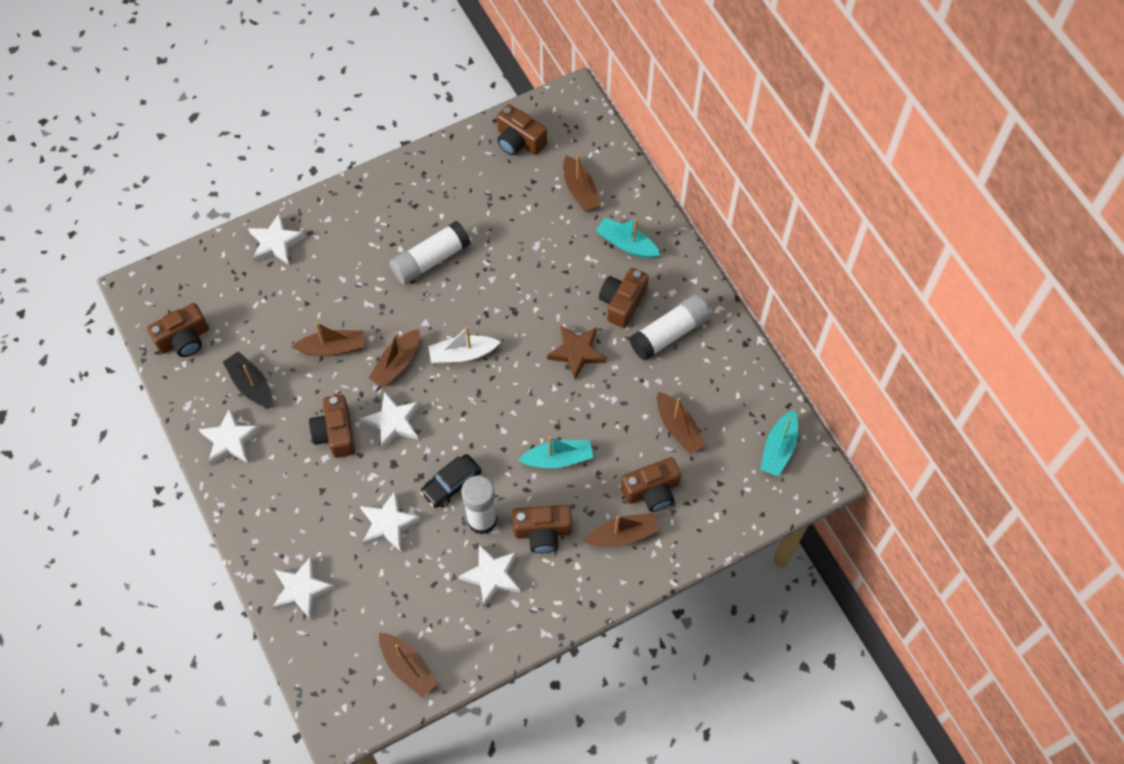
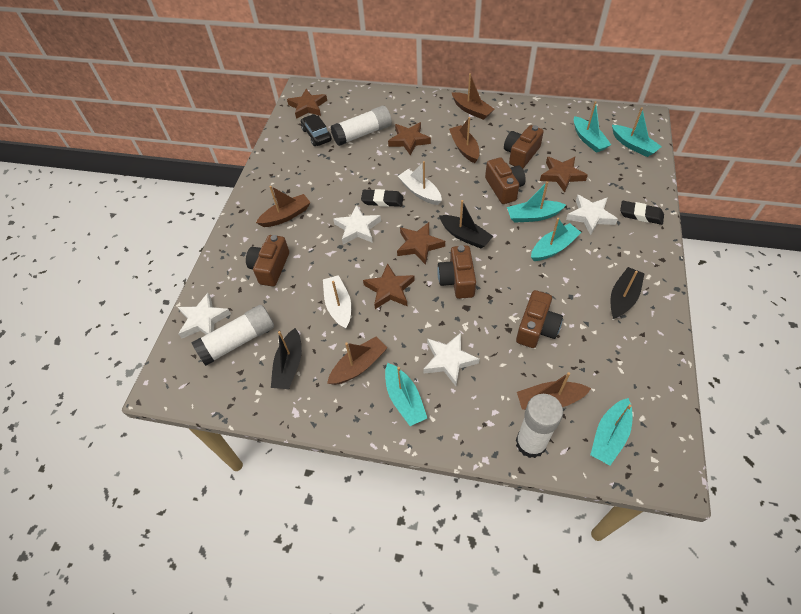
black boat: 1 -> 3
black eraser: 0 -> 2
brown boat: 6 -> 5
brown camera: 6 -> 5
brown star: 1 -> 5
turquoise boat: 3 -> 6
white boat: 1 -> 2
white star: 6 -> 4

